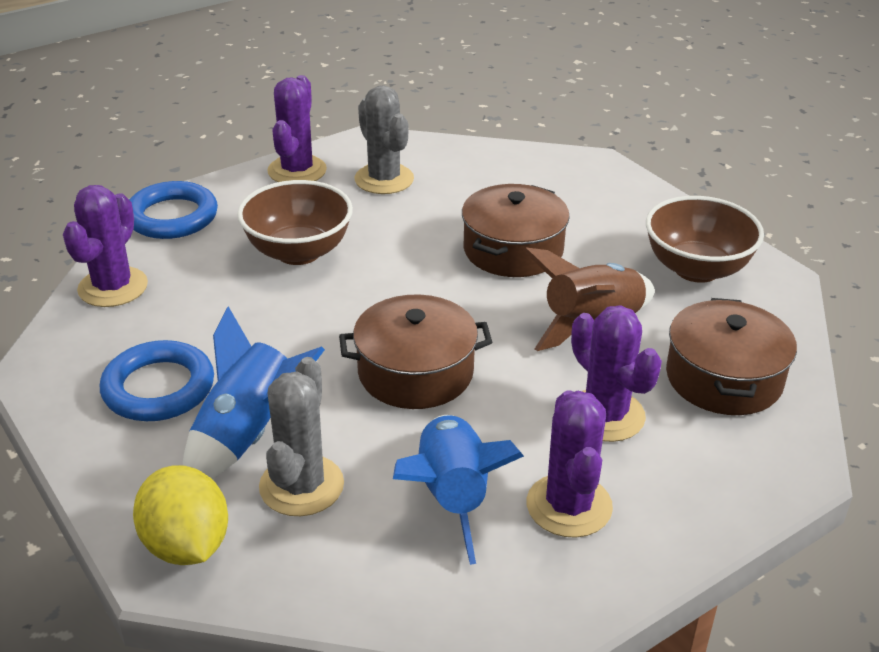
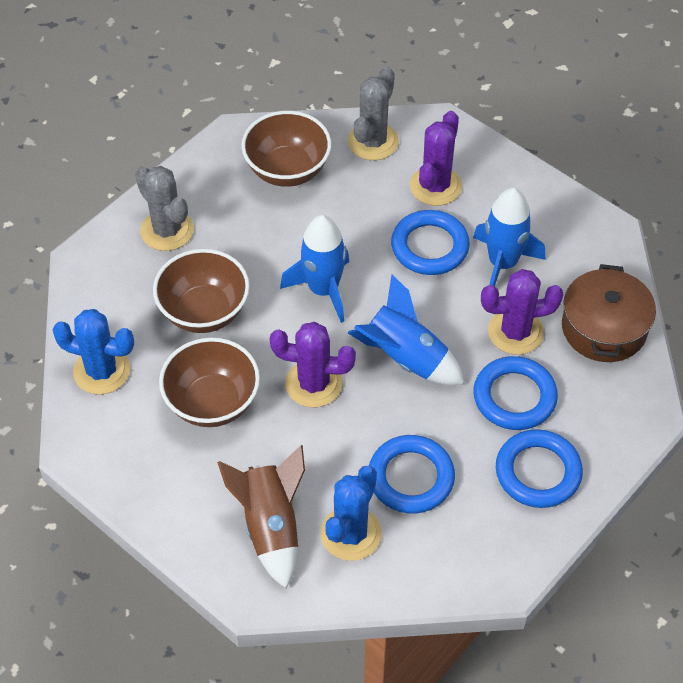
blue cactus: 0 -> 2
blue ring: 2 -> 4
blue rocket: 2 -> 3
brown bowl: 2 -> 3
brown pot: 3 -> 1
purple cactus: 4 -> 3
yellow lemon: 1 -> 0

